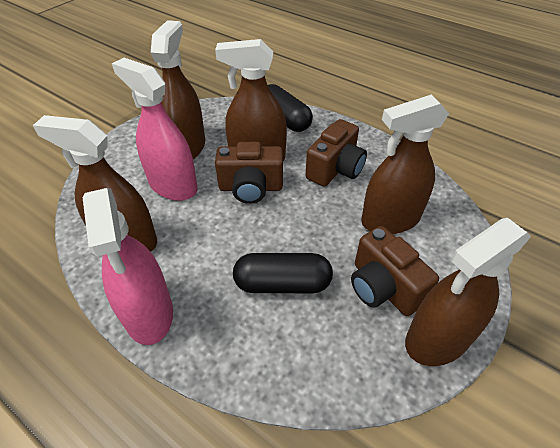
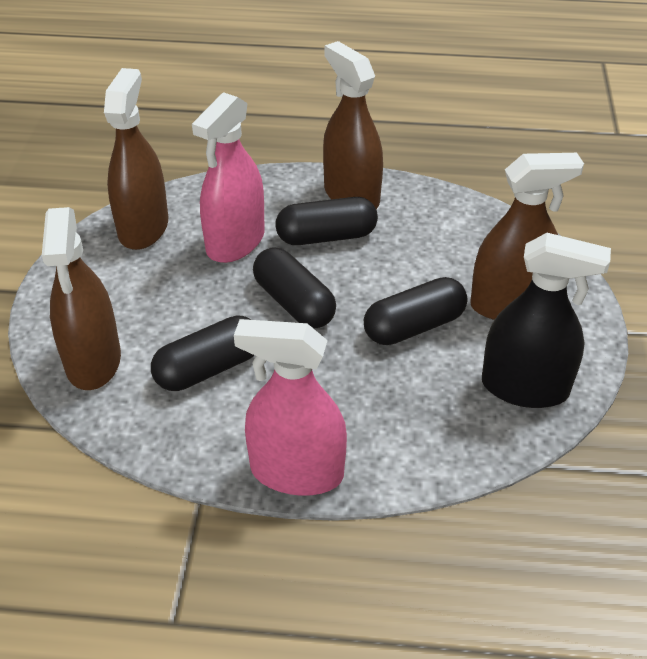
black capsule: 2 -> 4
black spray bottle: 0 -> 1
brown camera: 3 -> 0
brown spray bottle: 5 -> 4

